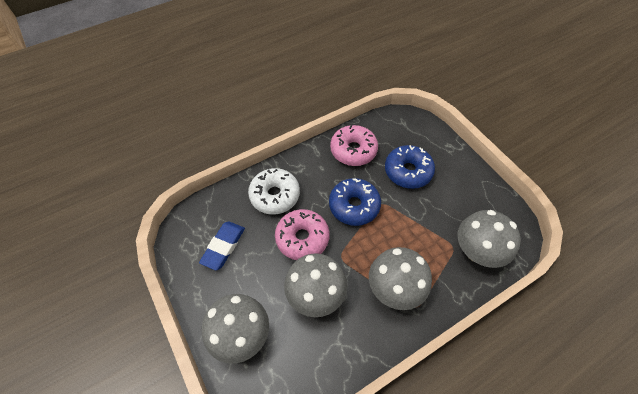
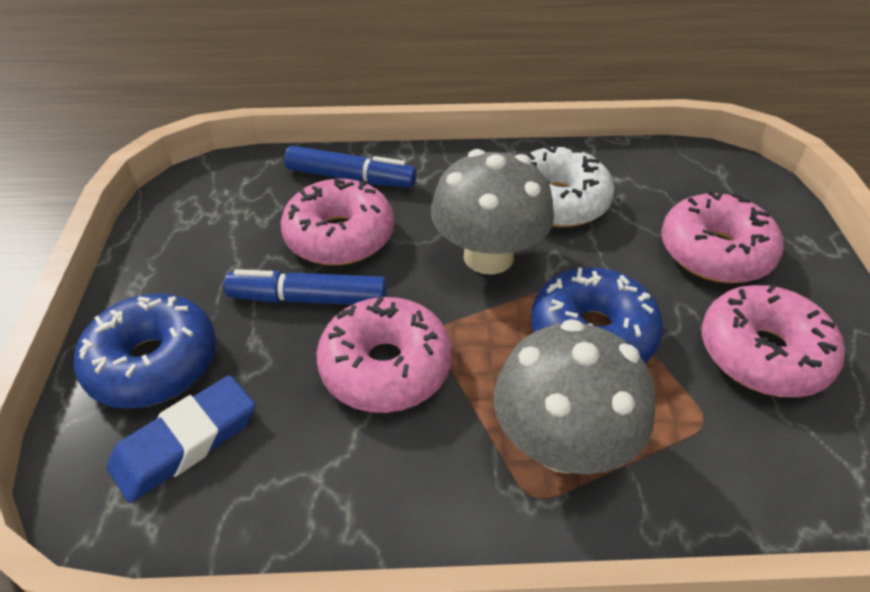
blue marker: 0 -> 2
grey mushroom: 4 -> 2
pink donut: 2 -> 4

